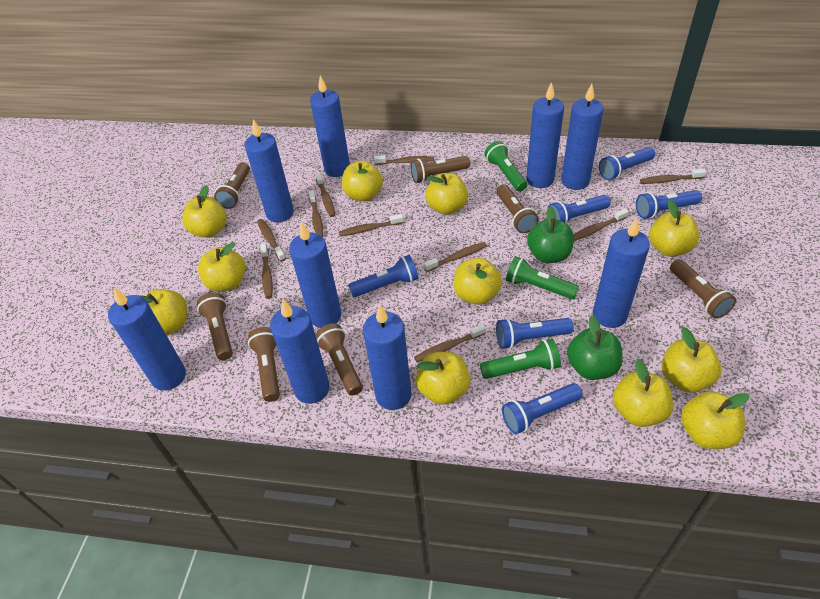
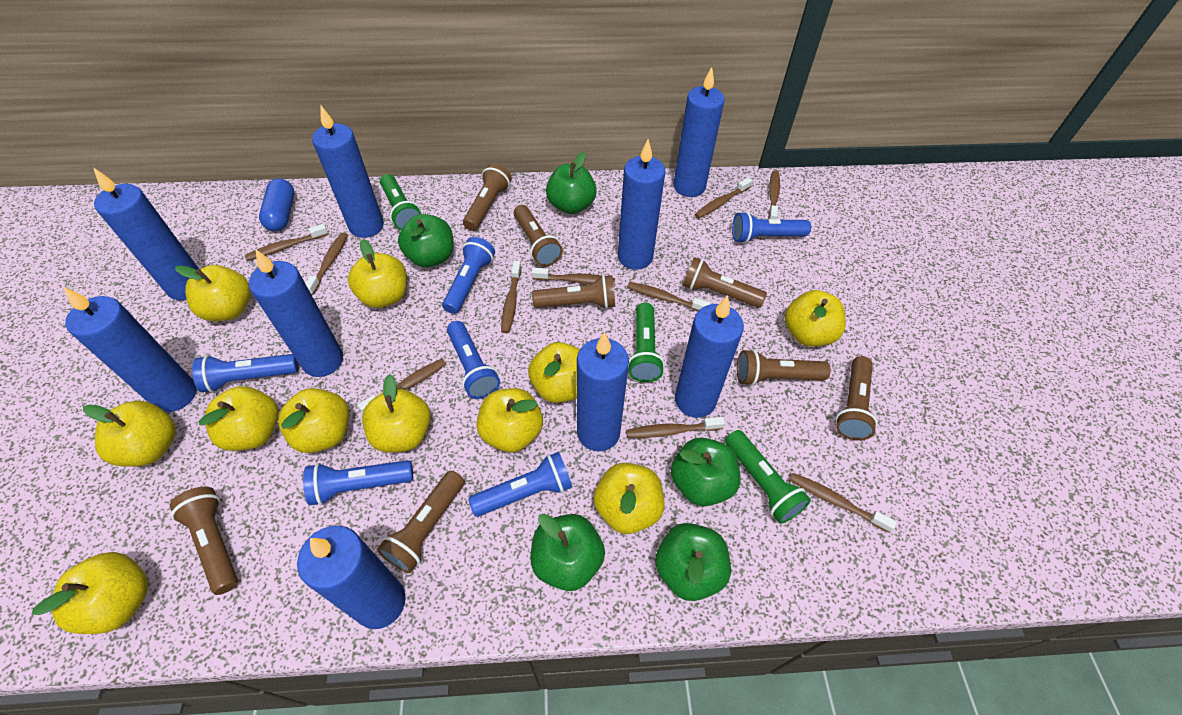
blue capsule: 0 -> 1
brown flashlight: 7 -> 8
green apple: 2 -> 5

